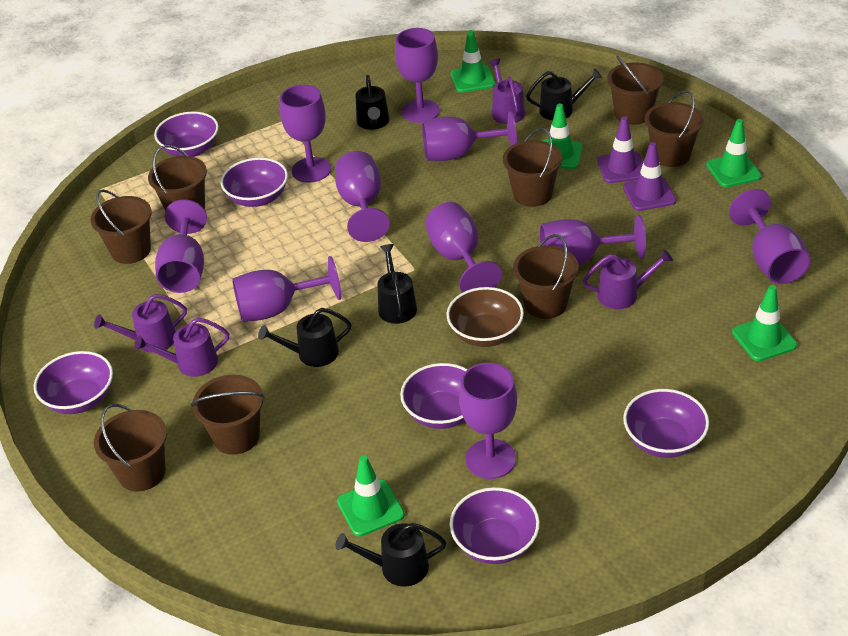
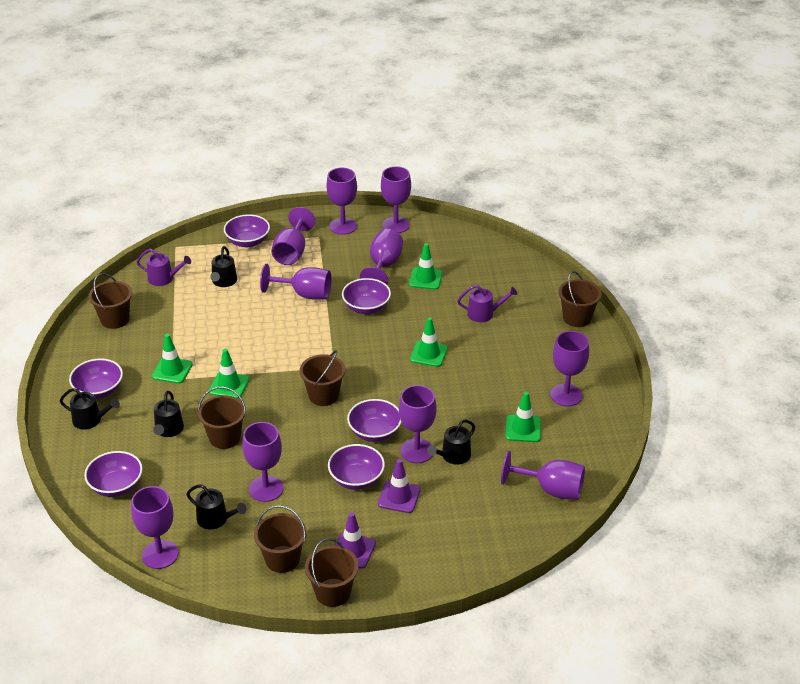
brown bowl: 1 -> 0
brown bucket: 8 -> 6
purple watering can: 4 -> 2

